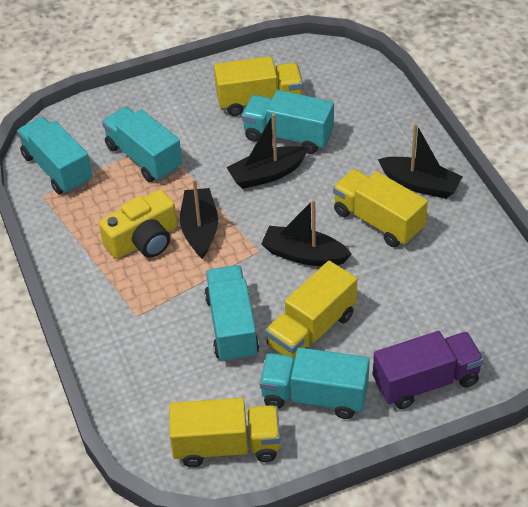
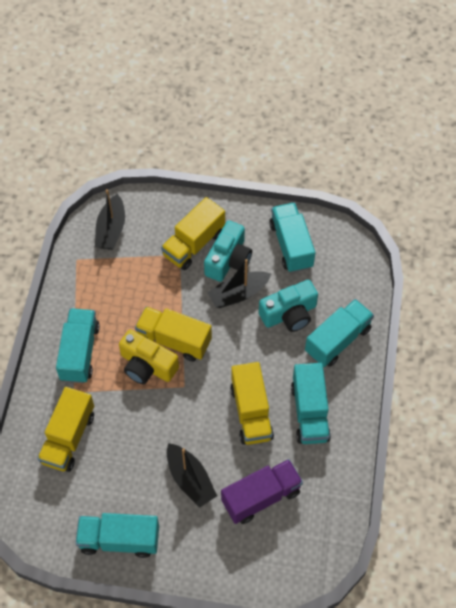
black boat: 4 -> 3
turquoise camera: 0 -> 2

